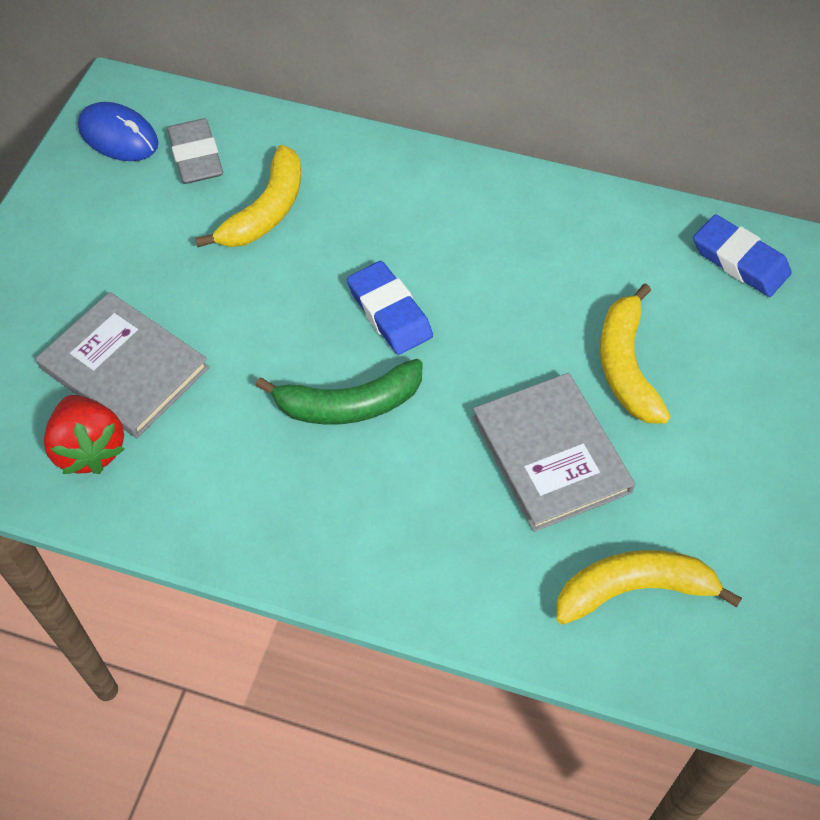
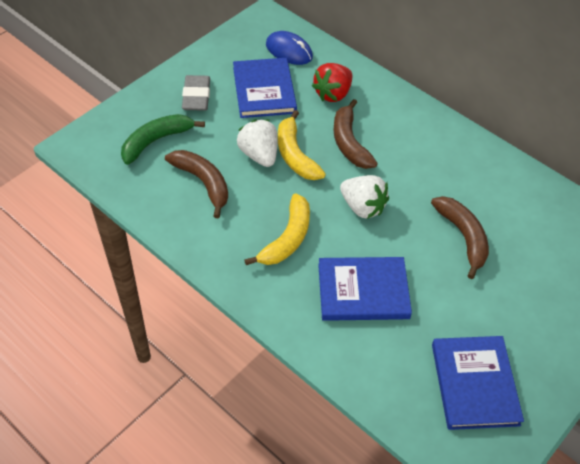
blue book: 0 -> 3
blue eraser: 2 -> 0
brown banana: 0 -> 3
grey book: 2 -> 0
white strawberry: 0 -> 2
yellow banana: 3 -> 2

